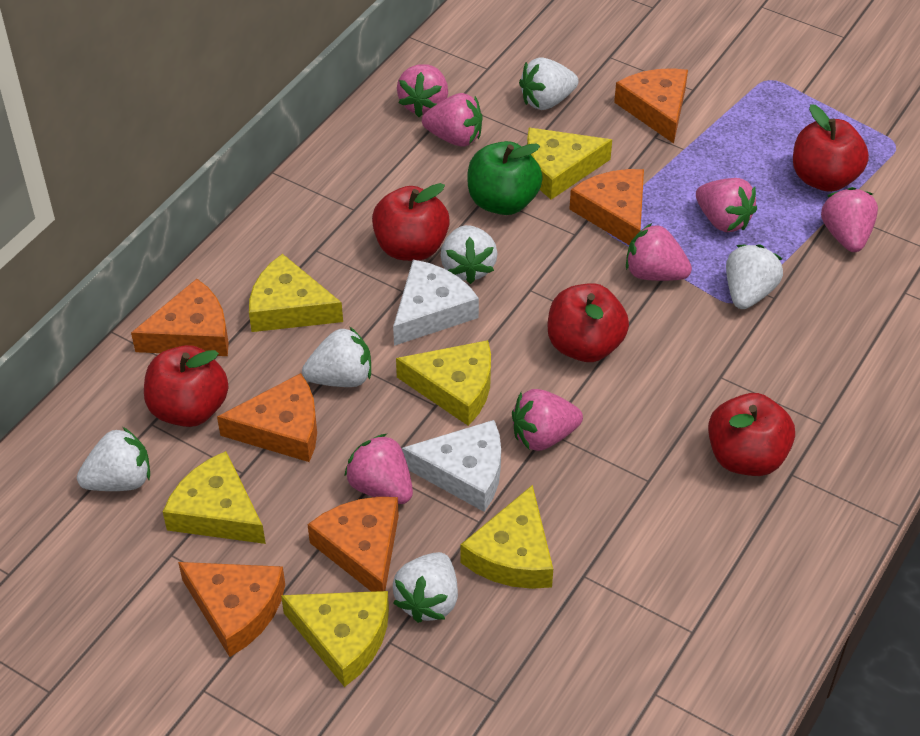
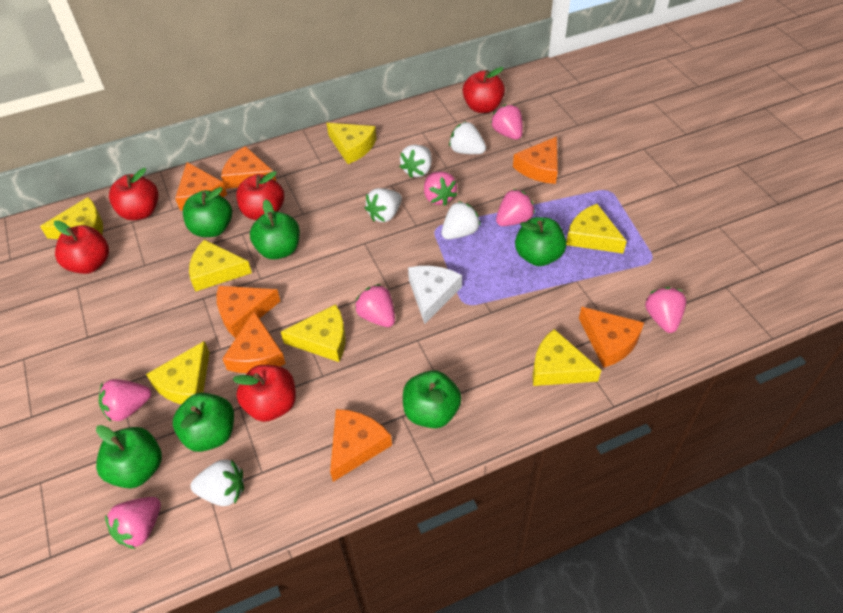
green apple: 1 -> 6
orange cheese: 6 -> 7
white cheese: 2 -> 1
white strawberry: 6 -> 5
yellow cheese: 6 -> 7

